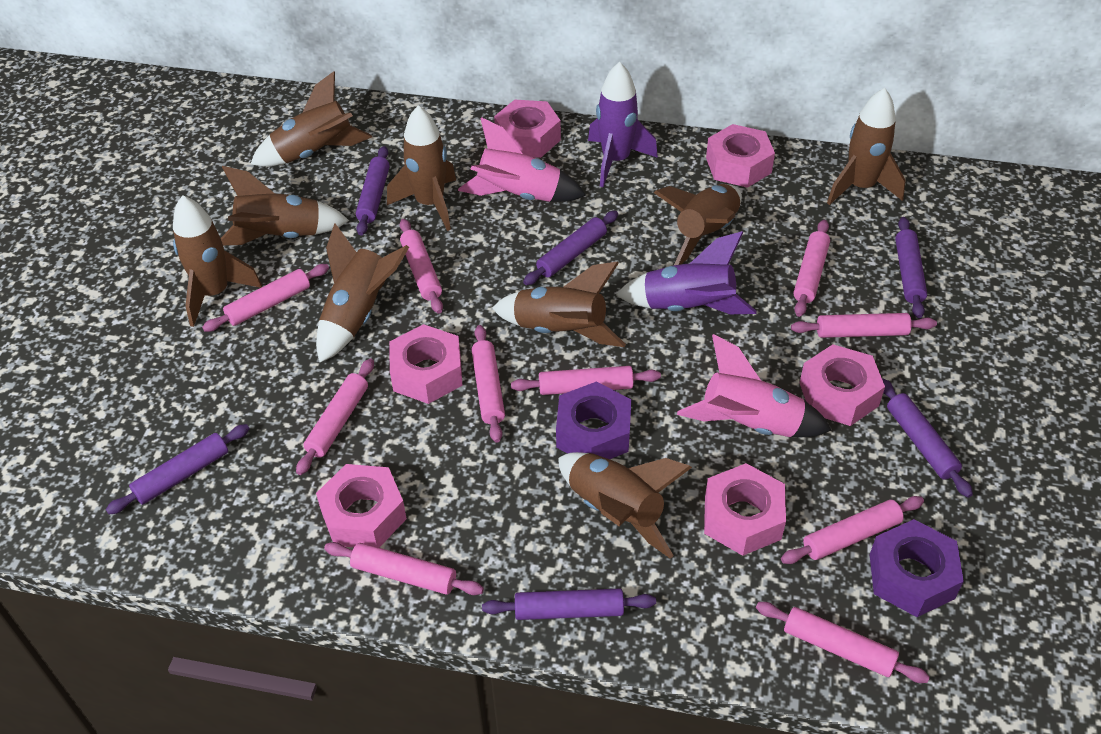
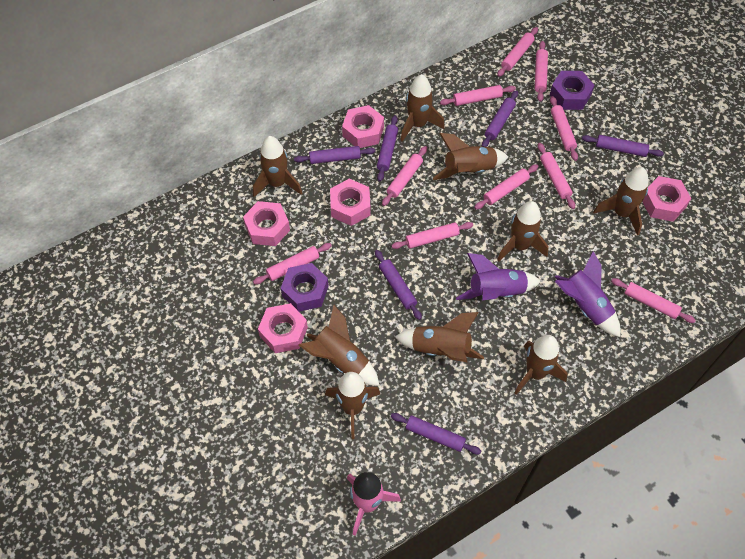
pink nut: 6 -> 5
pink rocket: 2 -> 1

